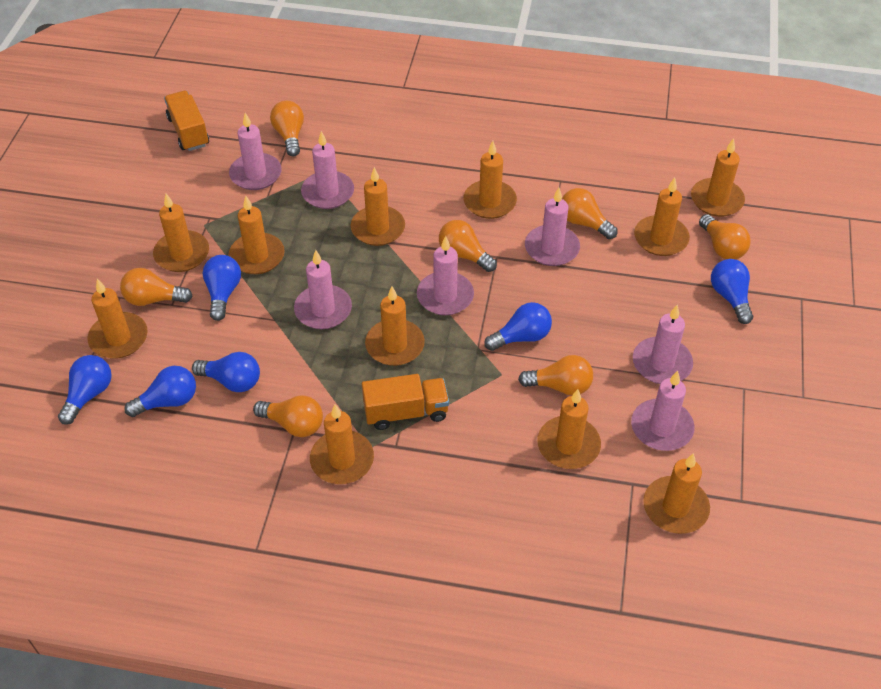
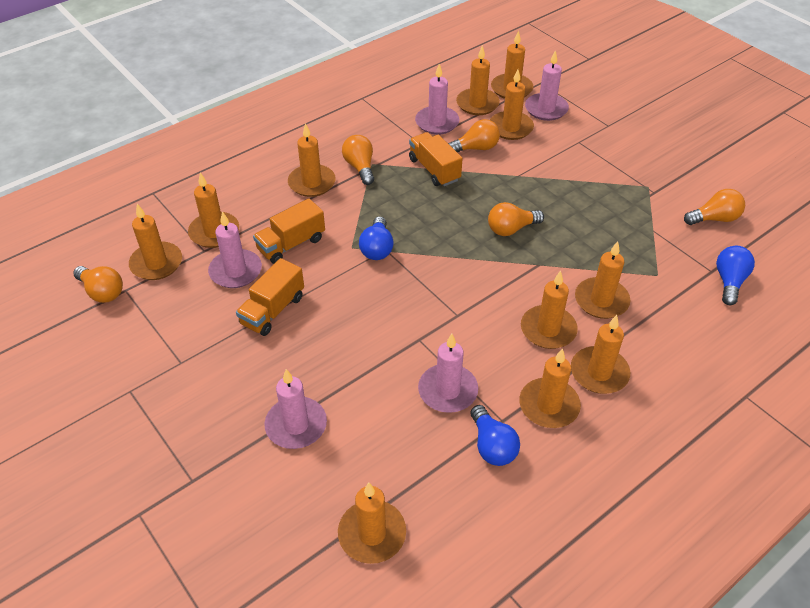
blue light bulb: 6 -> 3
orange light bulb: 7 -> 5
orange truck: 2 -> 3
pink candle: 7 -> 5

